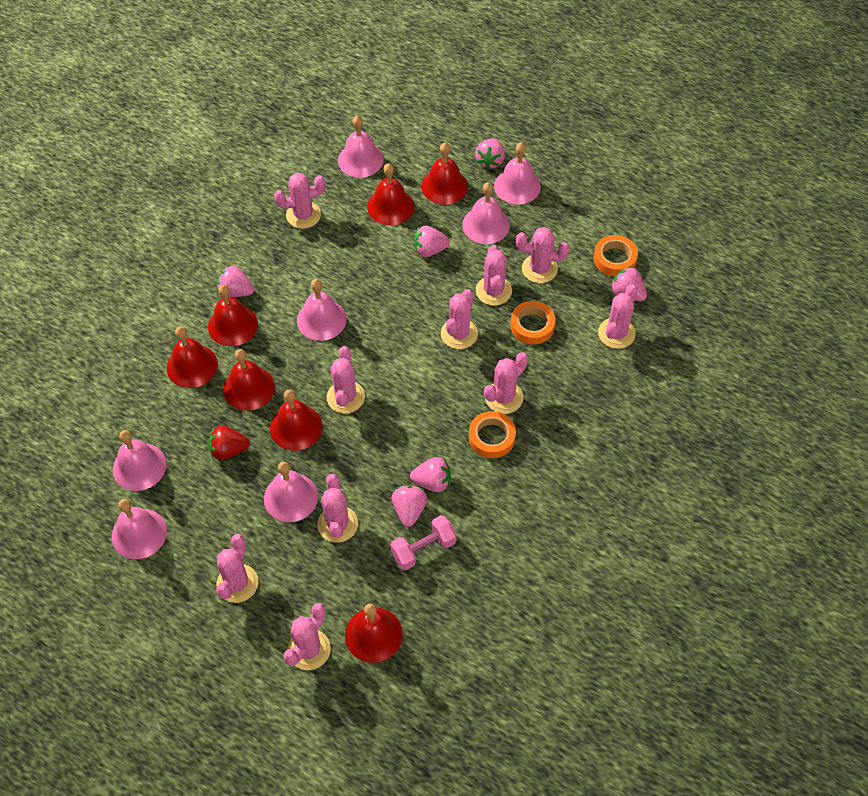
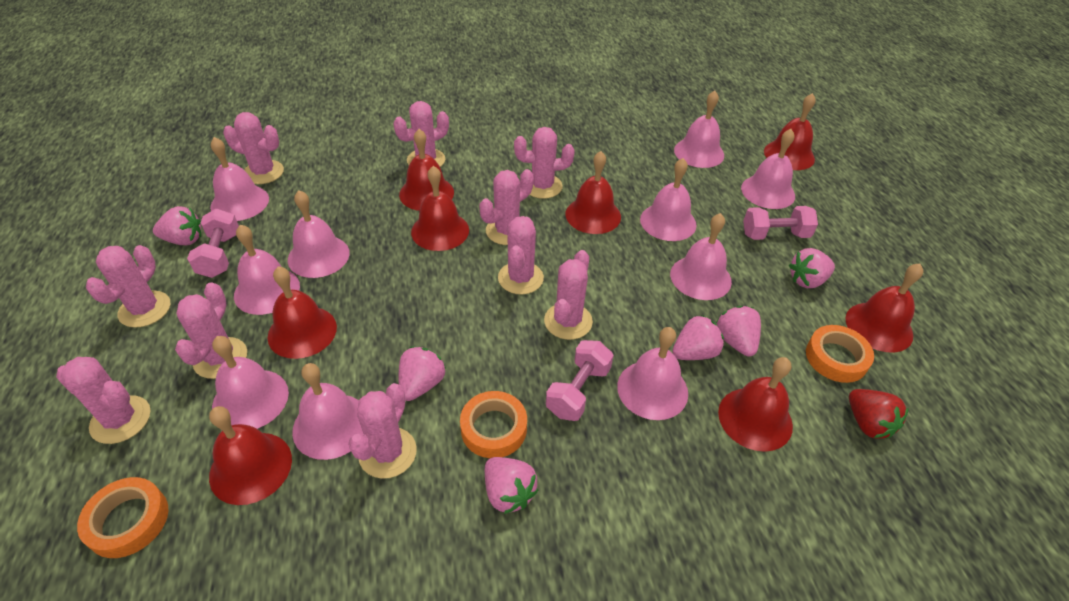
pink bell: 7 -> 10
pink dumbbell: 1 -> 3
red bell: 7 -> 8

